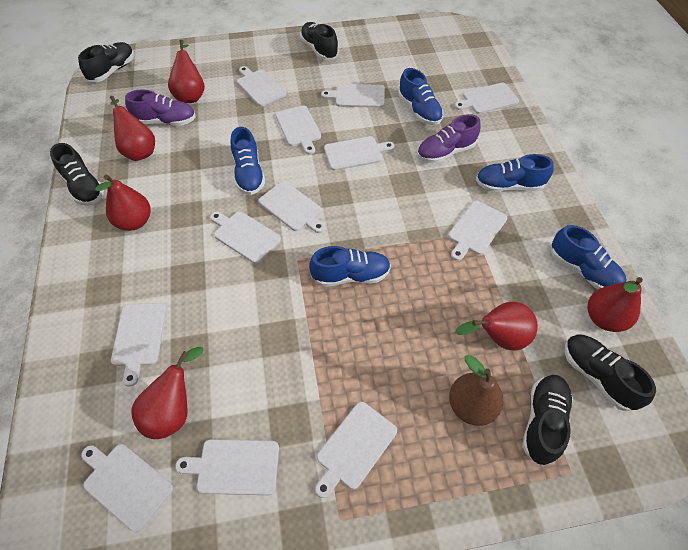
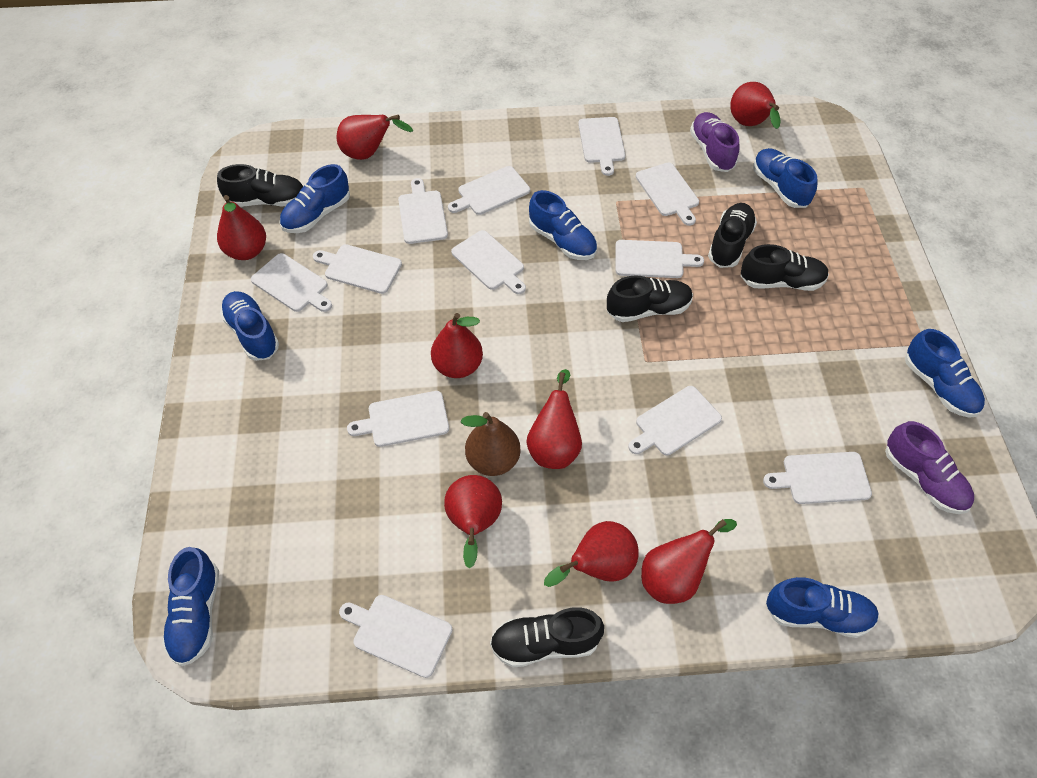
blue shoe: 5 -> 7
red pear: 6 -> 8

